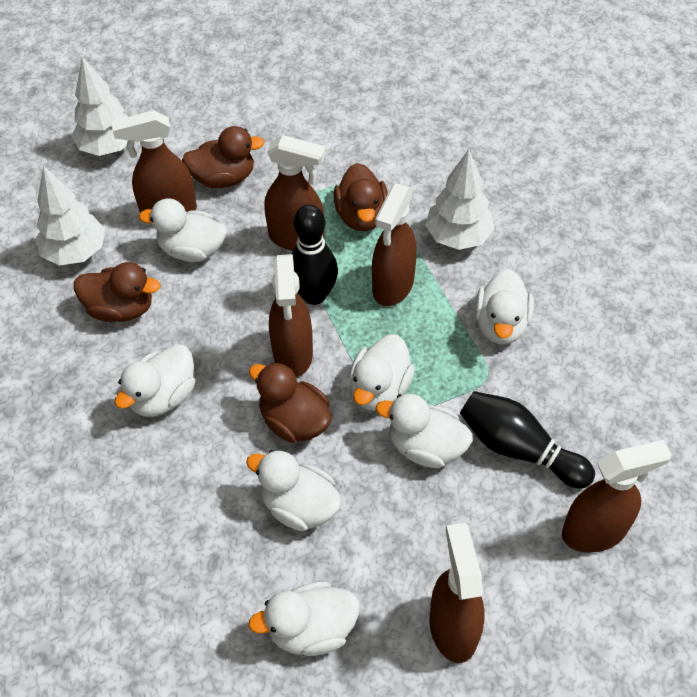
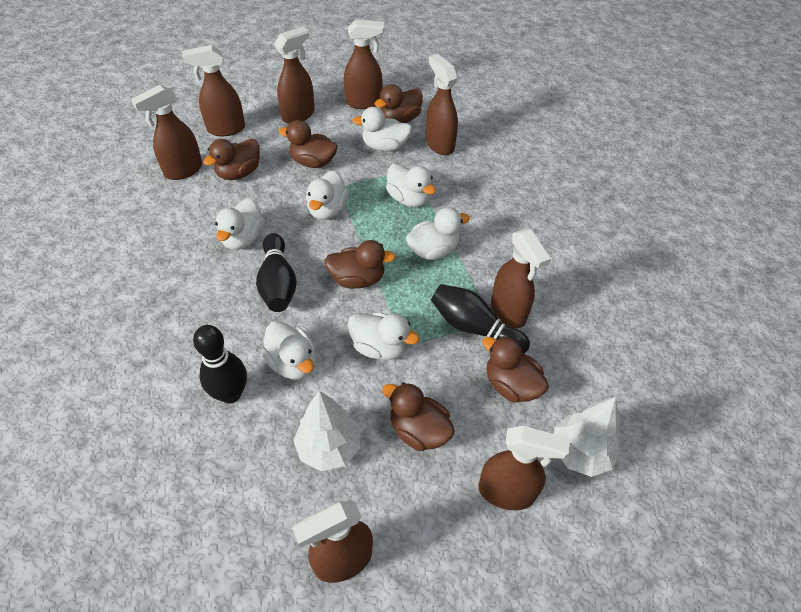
black bowling pin: 2 -> 3
brown duck: 4 -> 6
brown spray bottle: 6 -> 8
white tree: 3 -> 2

